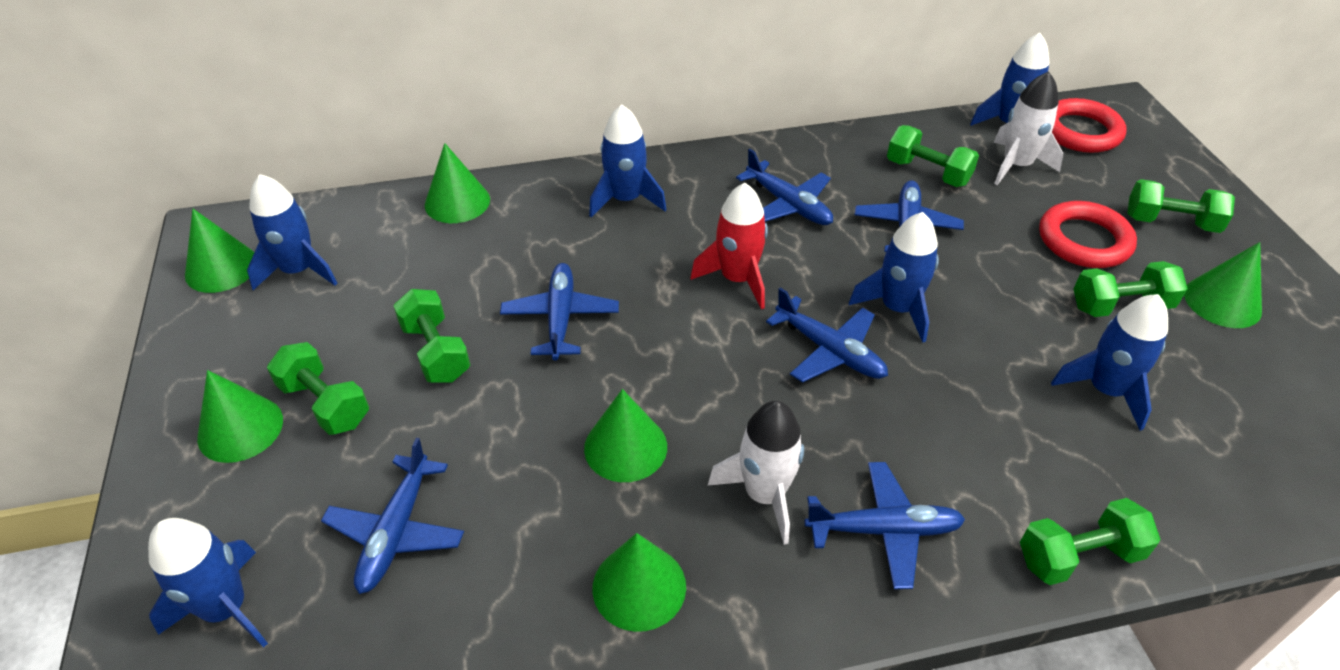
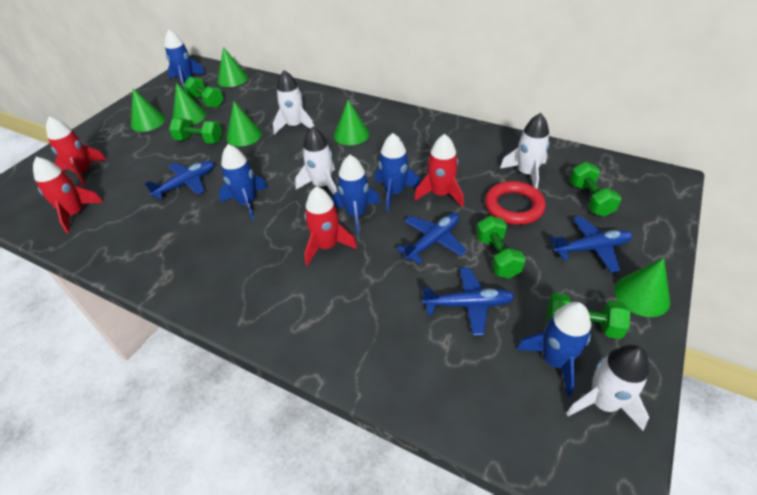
blue plane: 6 -> 4
blue rocket: 6 -> 5
green dumbbell: 6 -> 5
red ring: 2 -> 1
red rocket: 1 -> 4
white rocket: 2 -> 4

